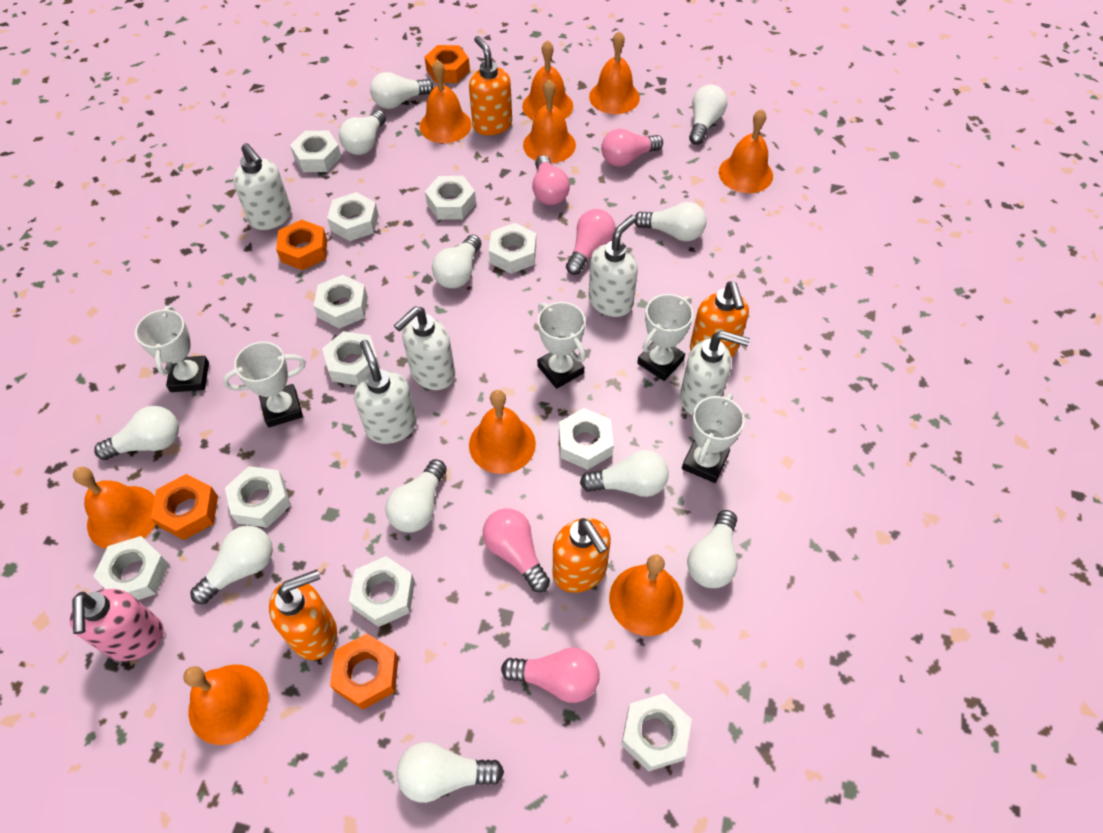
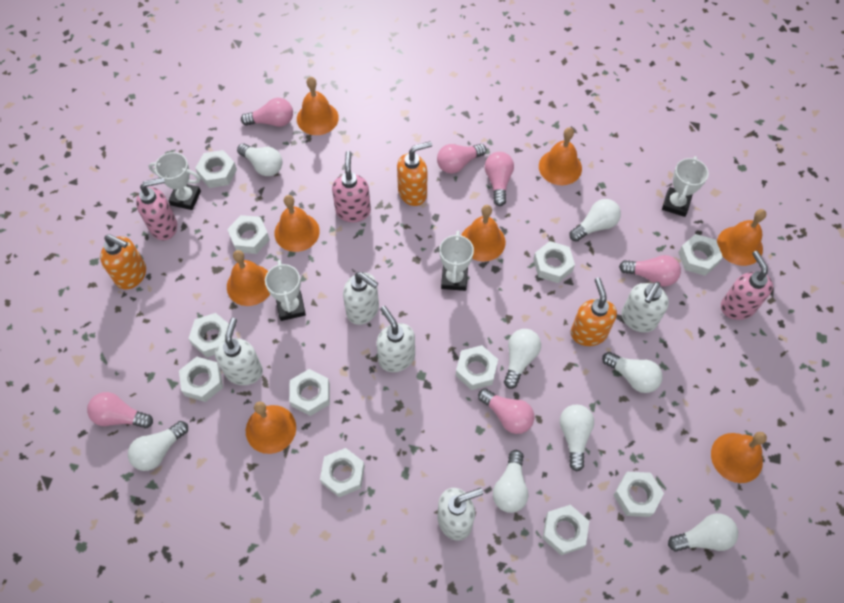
orange bell: 9 -> 8
orange nut: 4 -> 0
orange soap dispenser: 4 -> 3
pink light bulb: 5 -> 6
pink soap dispenser: 1 -> 3
white light bulb: 11 -> 8
white trophy: 5 -> 4

